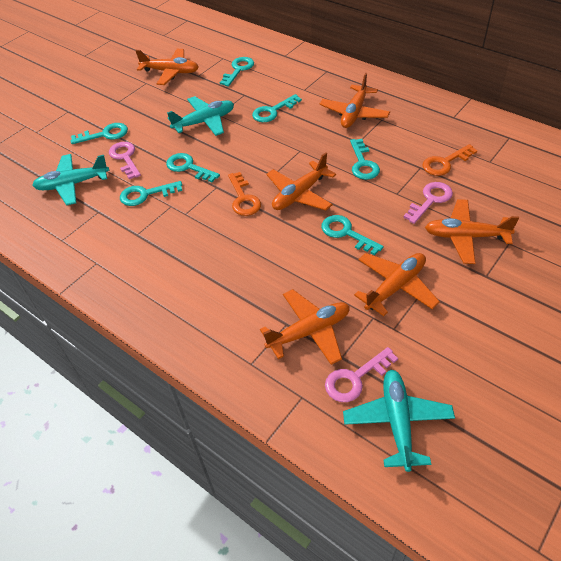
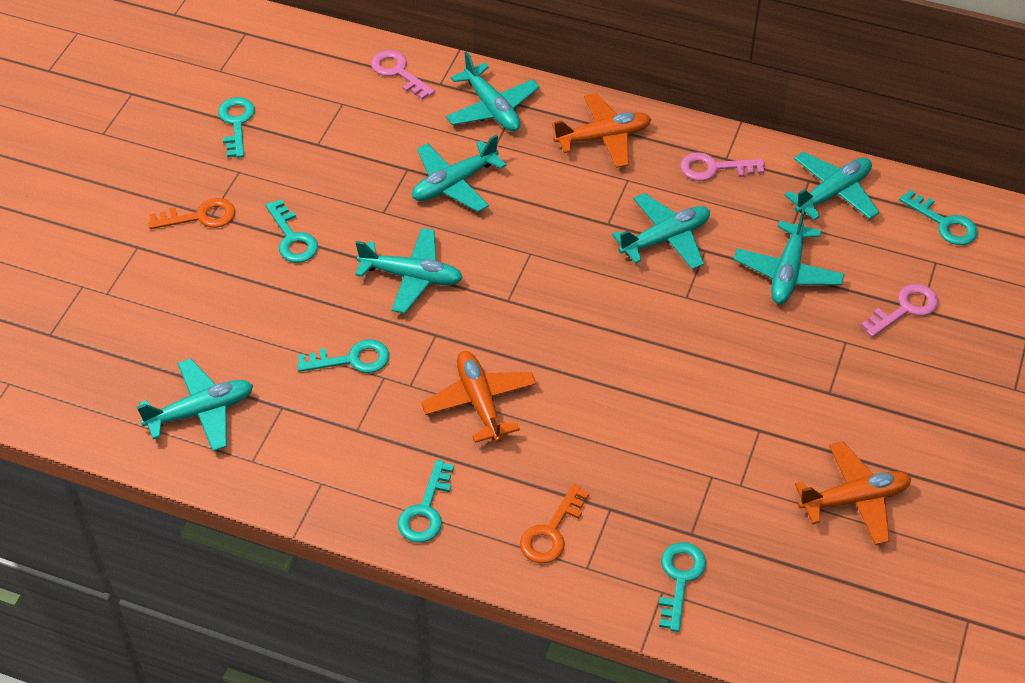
orange plane: 6 -> 3
turquoise key: 7 -> 6
turquoise plane: 3 -> 7

